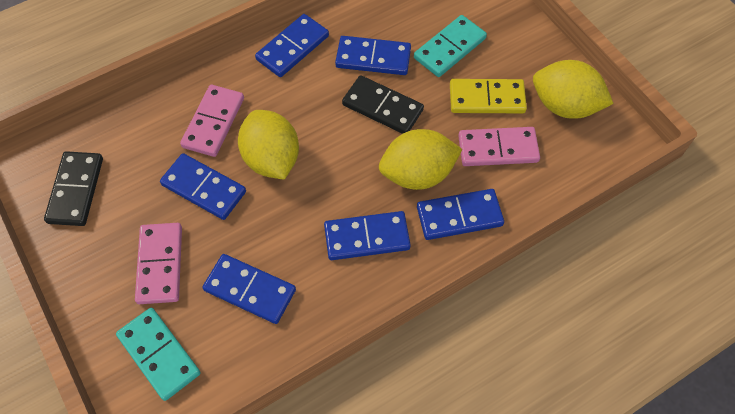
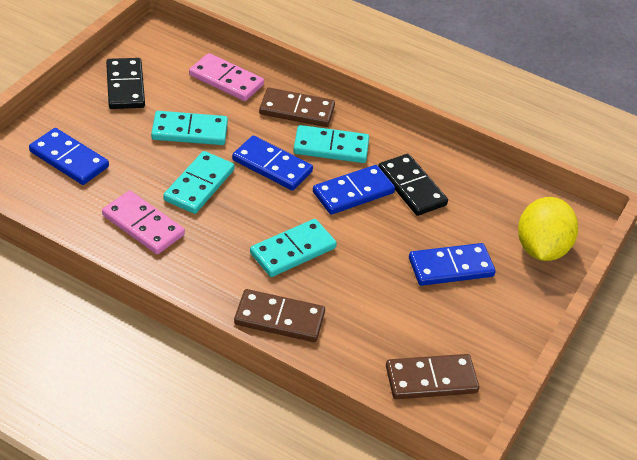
blue domino: 6 -> 4
brown domino: 0 -> 3
pink domino: 3 -> 2
turquoise domino: 2 -> 4
yellow domino: 1 -> 0
yellow lemon: 3 -> 1

